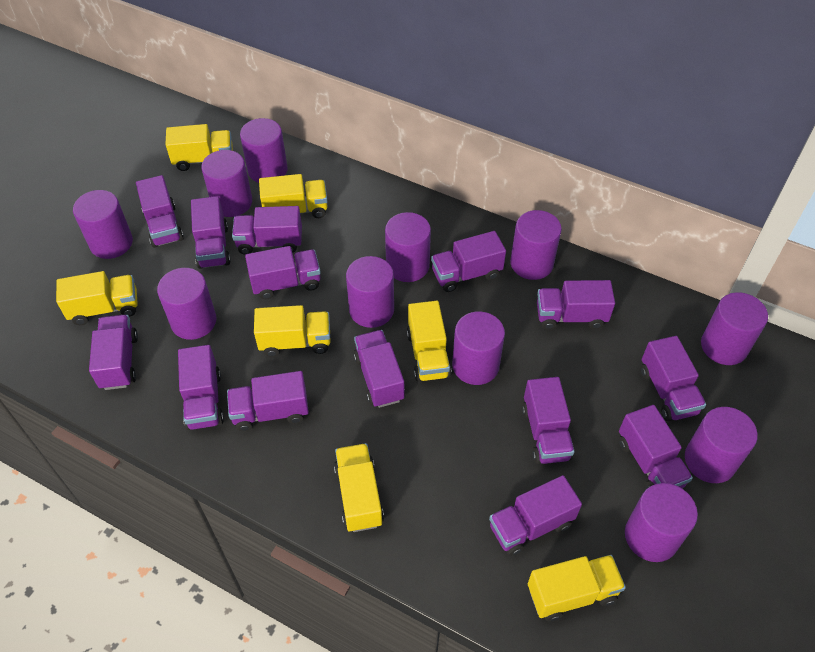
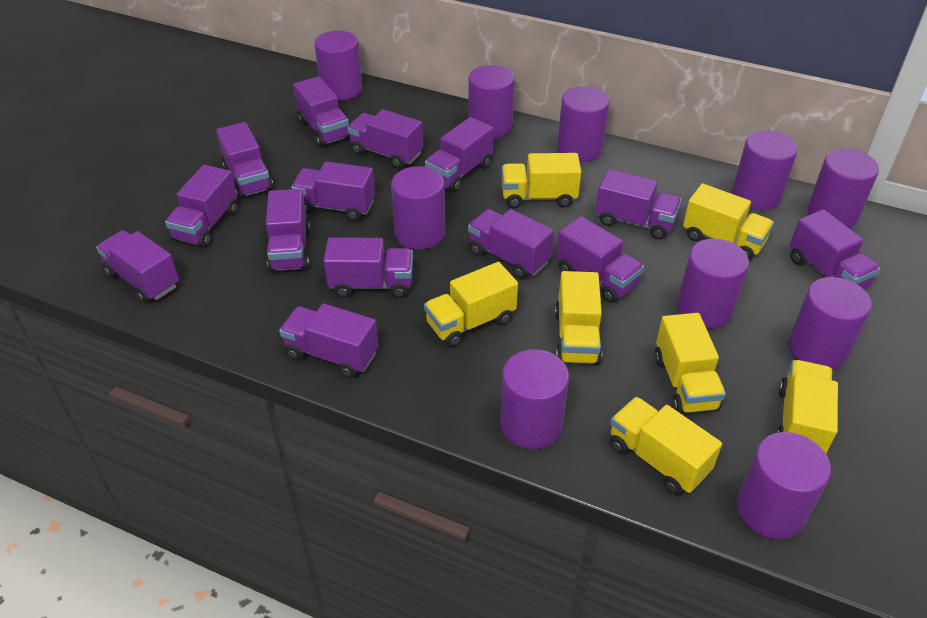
purple cylinder: 11 -> 10

